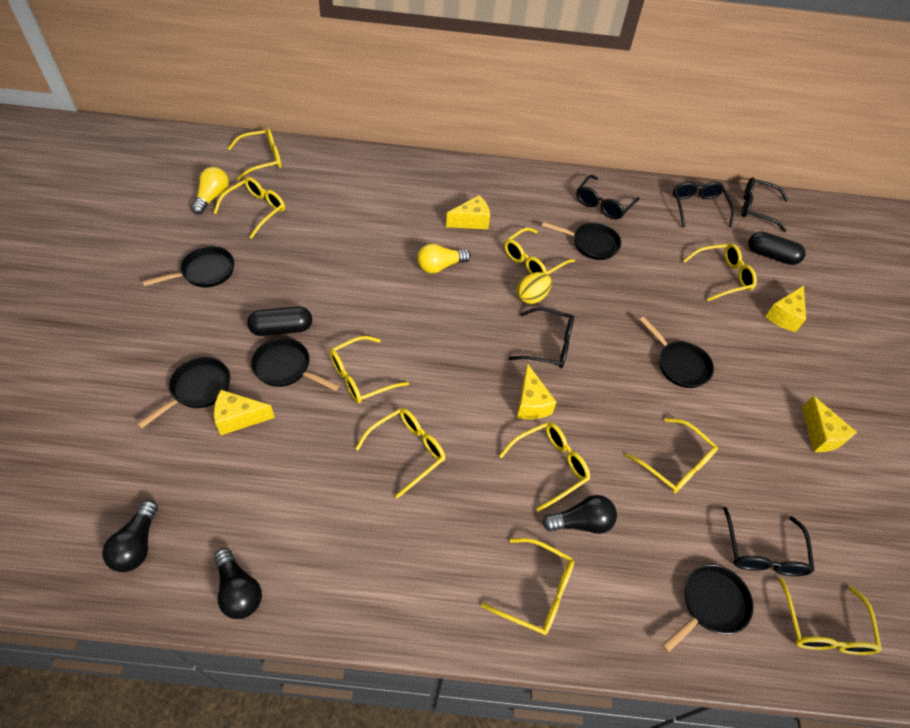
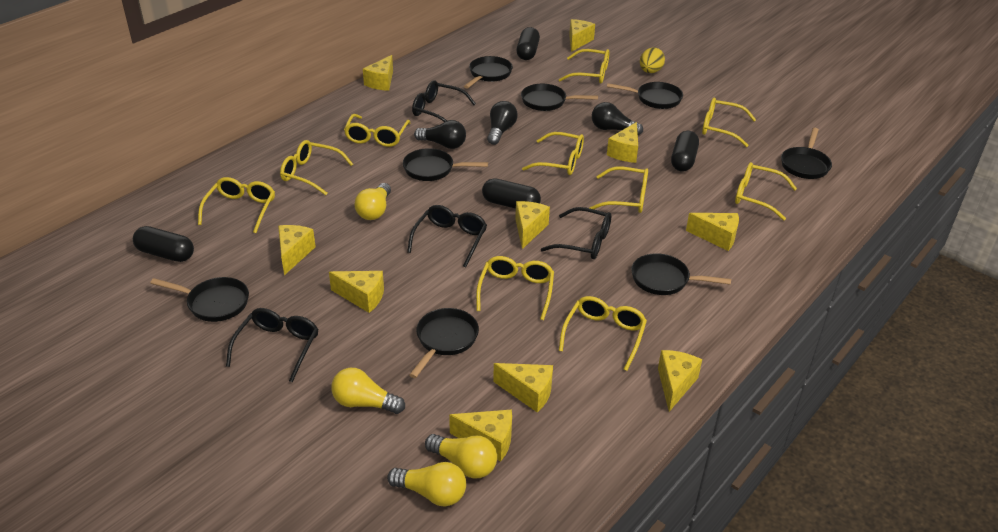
black capsule: 2 -> 4
black glasses: 5 -> 4
black pan: 6 -> 8
yellow cheese: 5 -> 10
yellow light bulb: 2 -> 4

